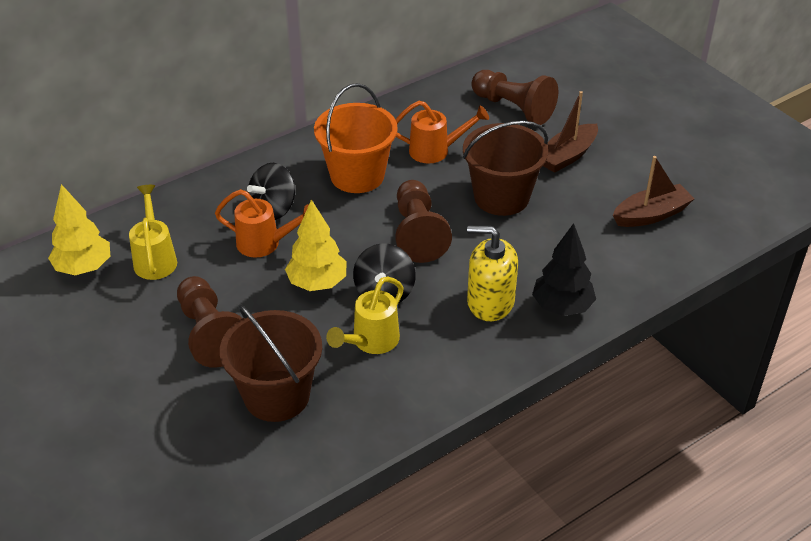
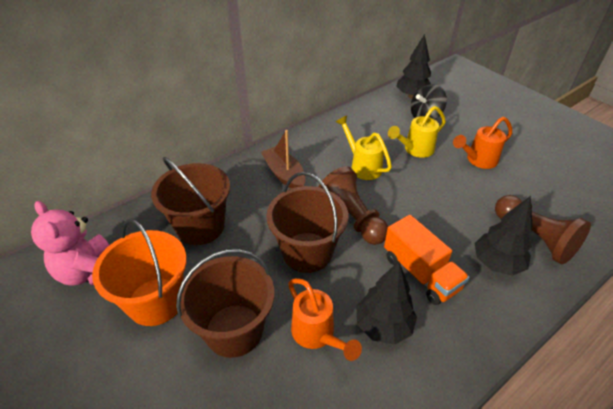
black spinning top: 2 -> 1
black tree: 1 -> 3
brown boat: 2 -> 1
brown bucket: 2 -> 3
brown pawn: 3 -> 2
orange truck: 0 -> 1
pink teddy bear: 0 -> 1
yellow soap dispenser: 1 -> 0
yellow tree: 2 -> 0

